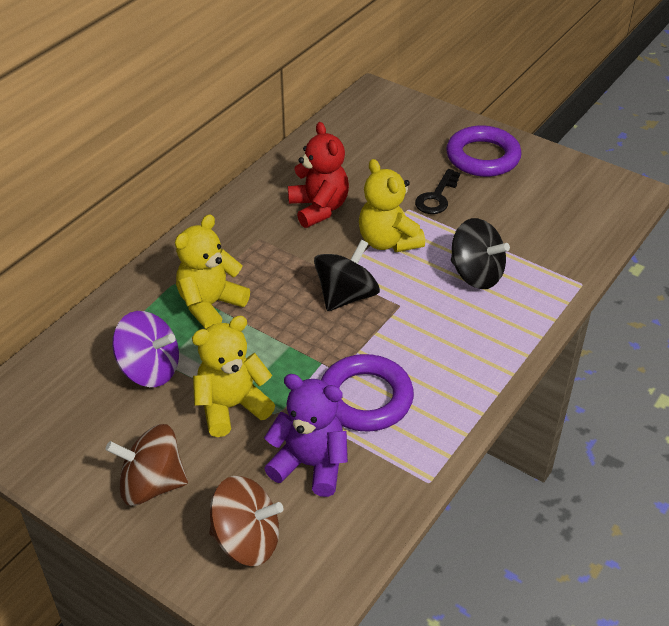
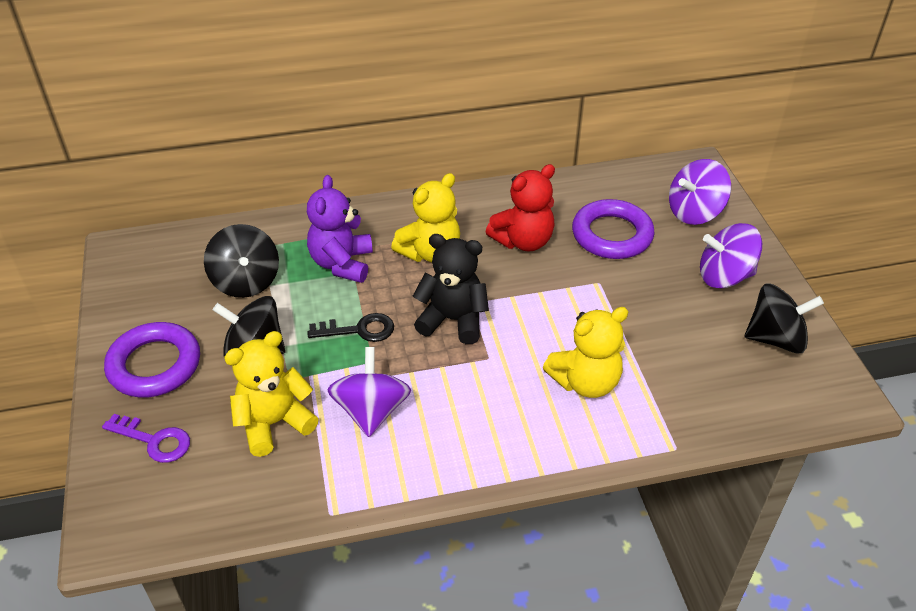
black spinning top: 2 -> 3
black teddy bear: 0 -> 1
brown spinning top: 2 -> 0
purple key: 0 -> 1
purple spinning top: 1 -> 3

